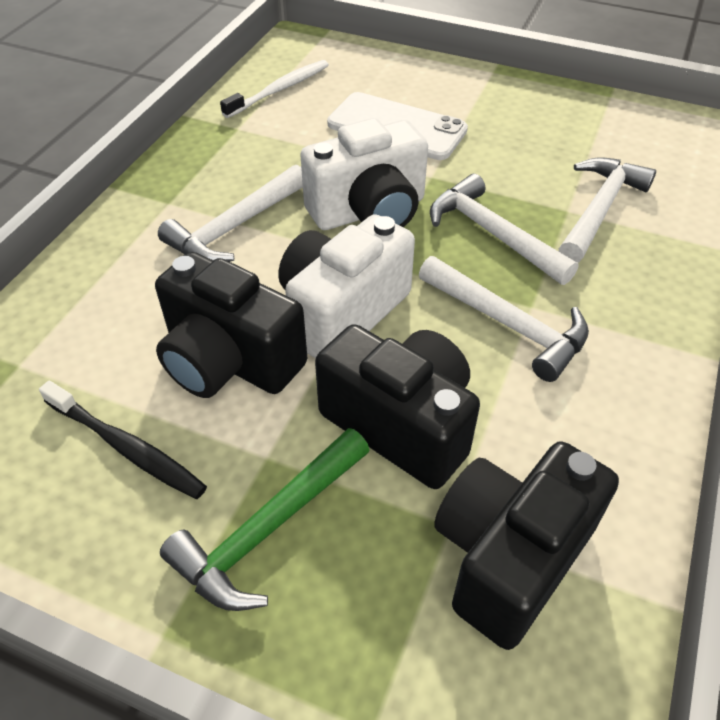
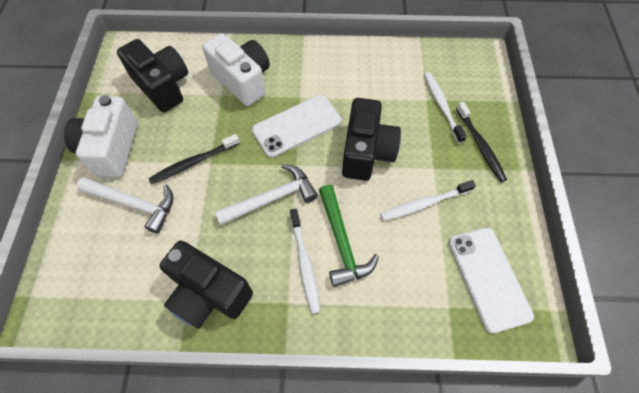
black toothbrush: 1 -> 2
white hammer: 4 -> 2
white phone: 1 -> 2
white toothbrush: 1 -> 3

